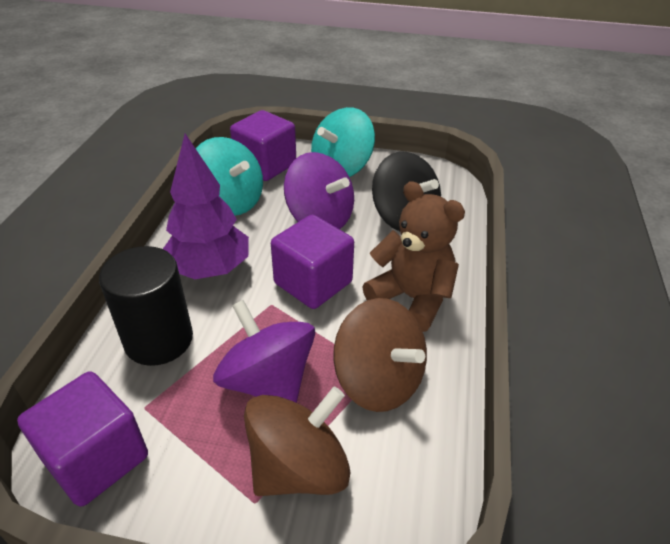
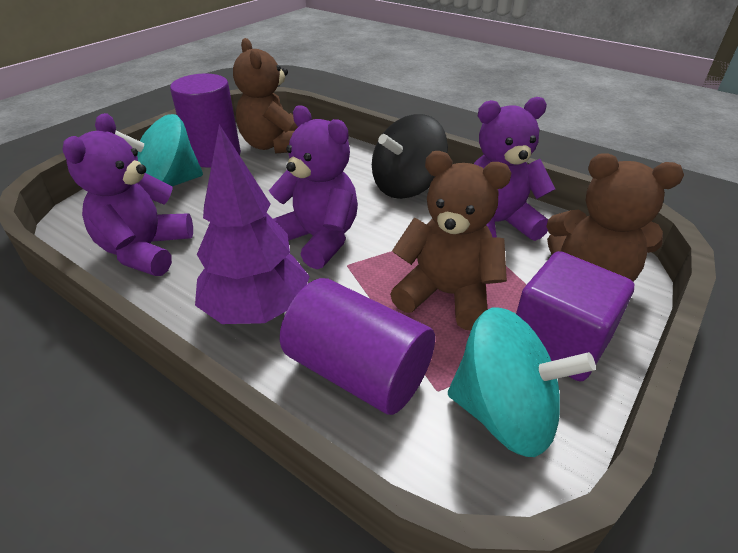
black cylinder: 1 -> 0
brown spinning top: 2 -> 0
brown teddy bear: 1 -> 3
purple cube: 3 -> 1
purple cylinder: 0 -> 2
purple spinning top: 2 -> 0
purple teddy bear: 0 -> 3

